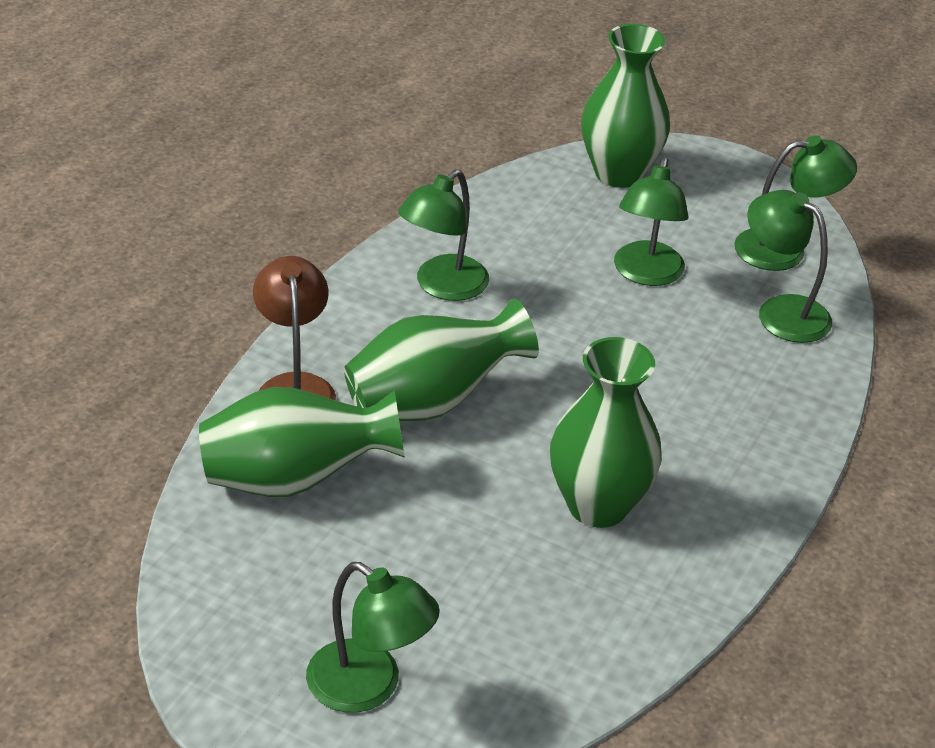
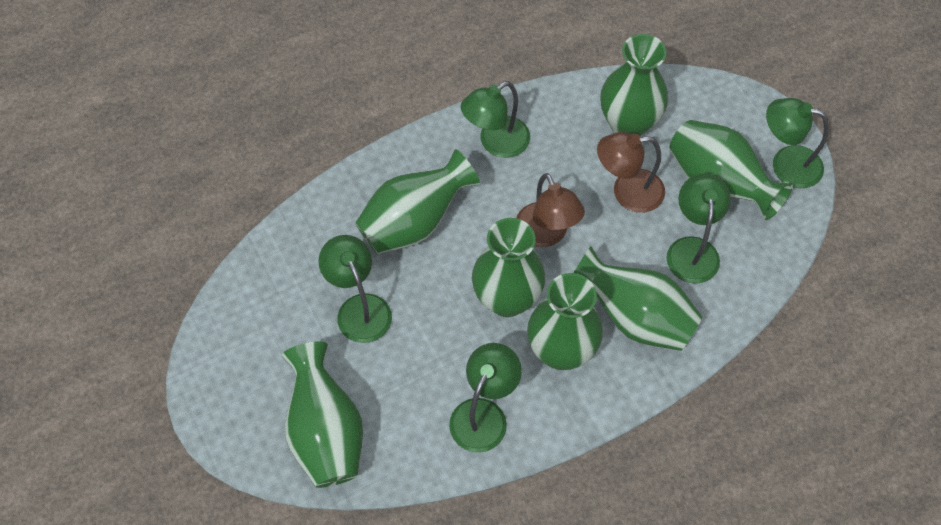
brown lamp: 1 -> 2
green vase: 4 -> 7

